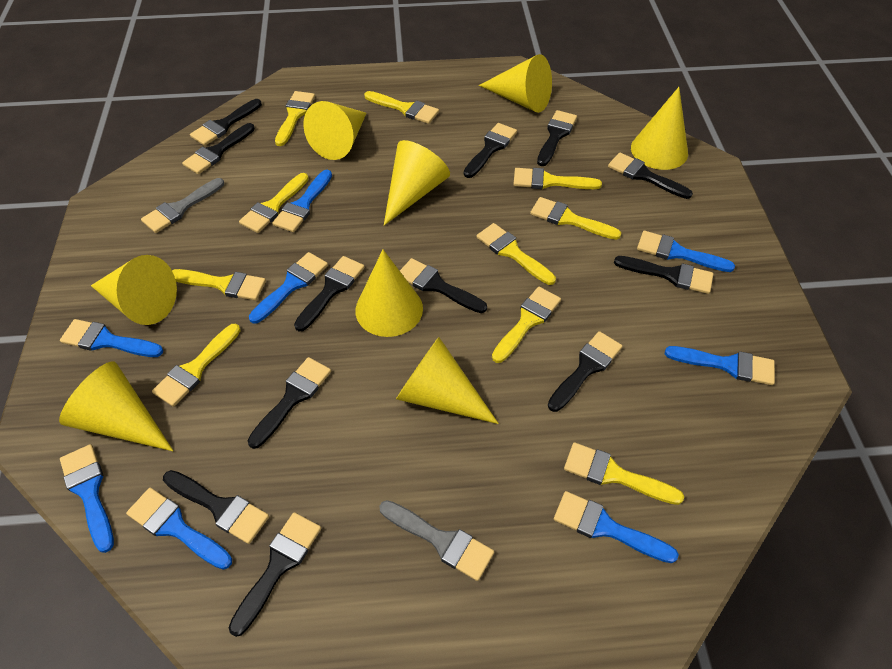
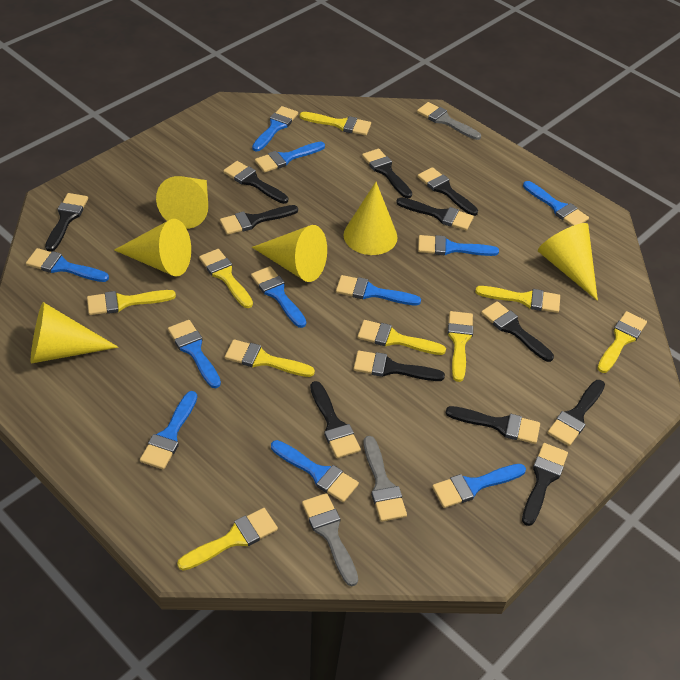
blue brush: 8 -> 11
grey brush: 2 -> 3
yellow brush: 10 -> 9
yellow cone: 8 -> 6

